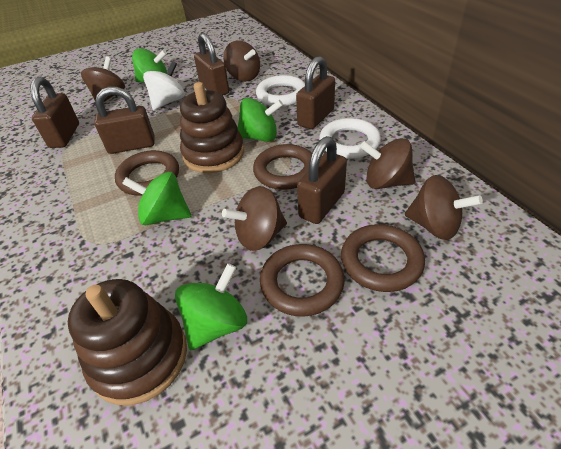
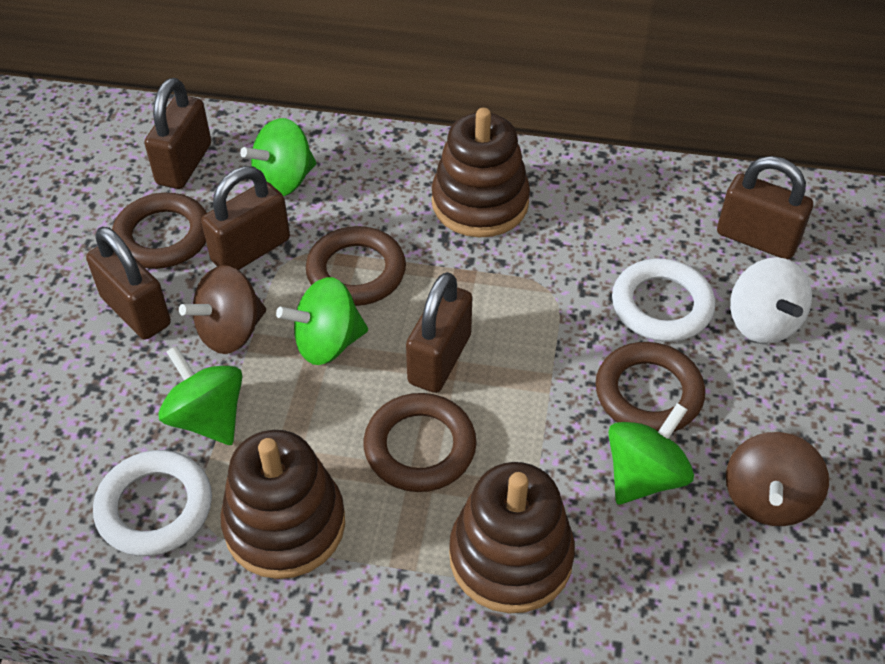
brown spinning top: 5 -> 2
brown stacking toy: 2 -> 3

